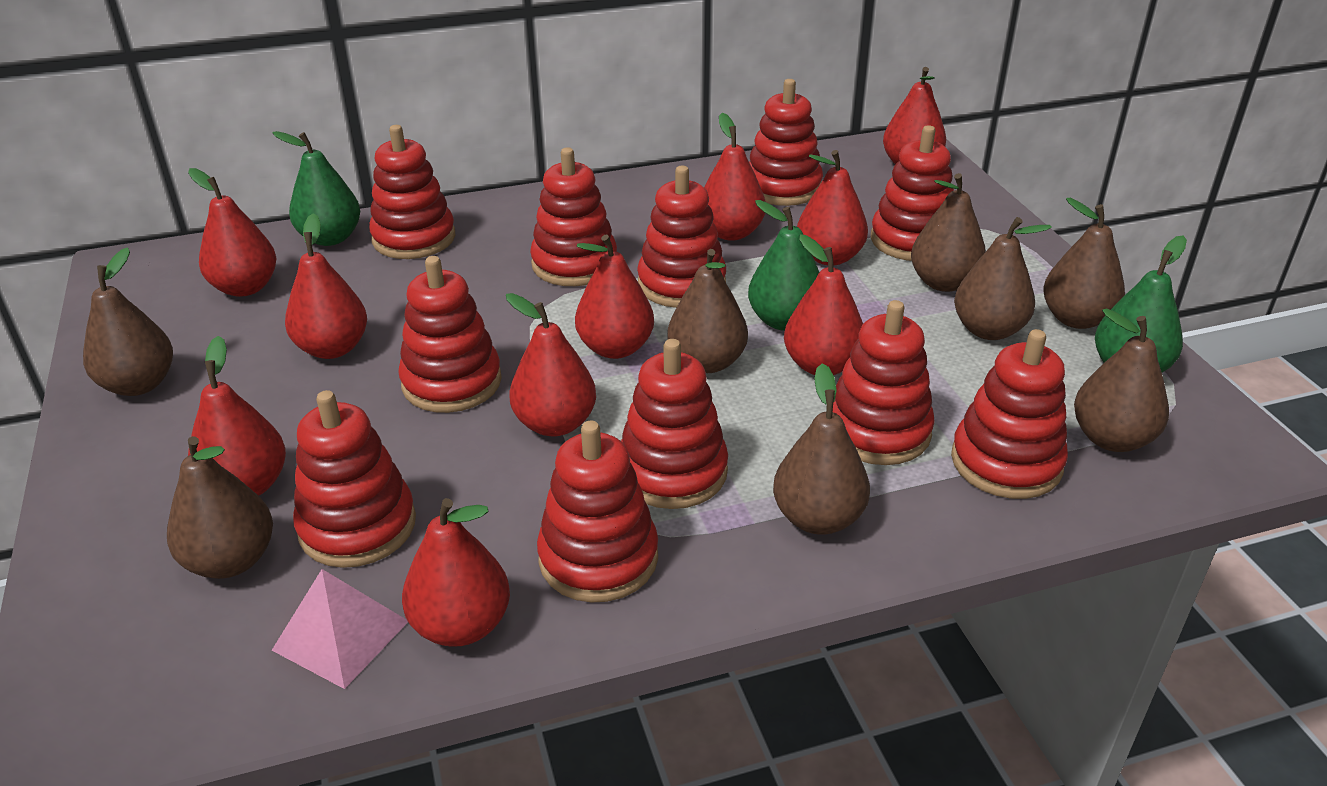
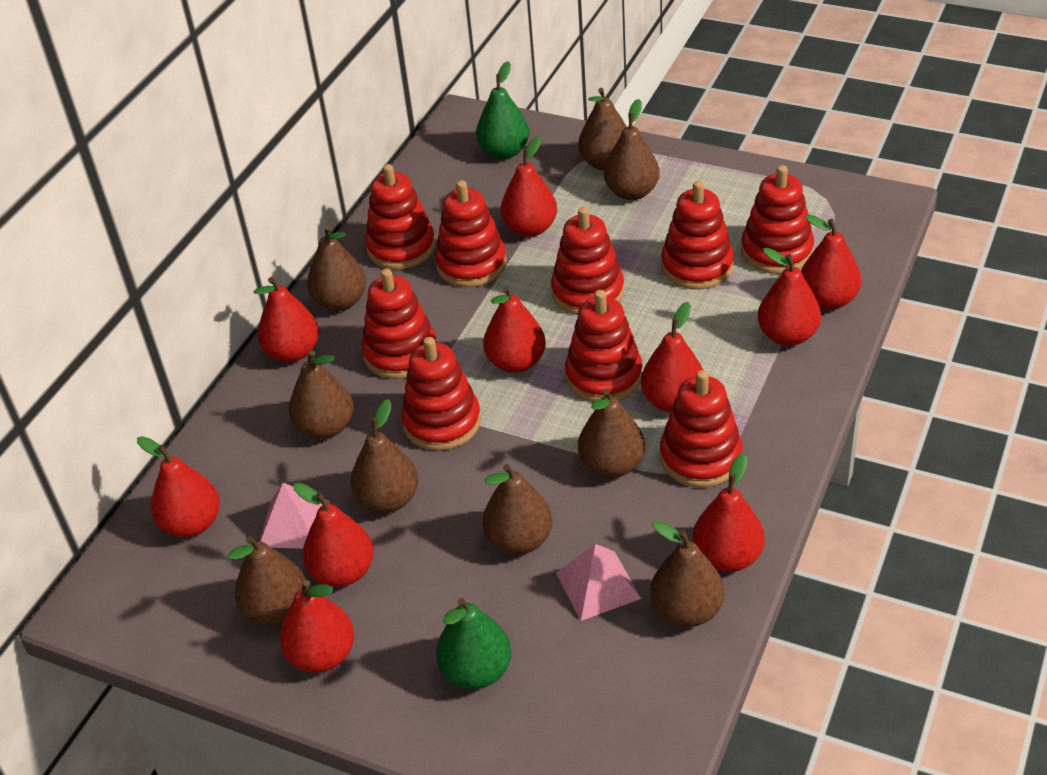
brown pear: 8 -> 9
green pear: 3 -> 2
pink pyramid: 1 -> 2
red stacking toy: 11 -> 9

